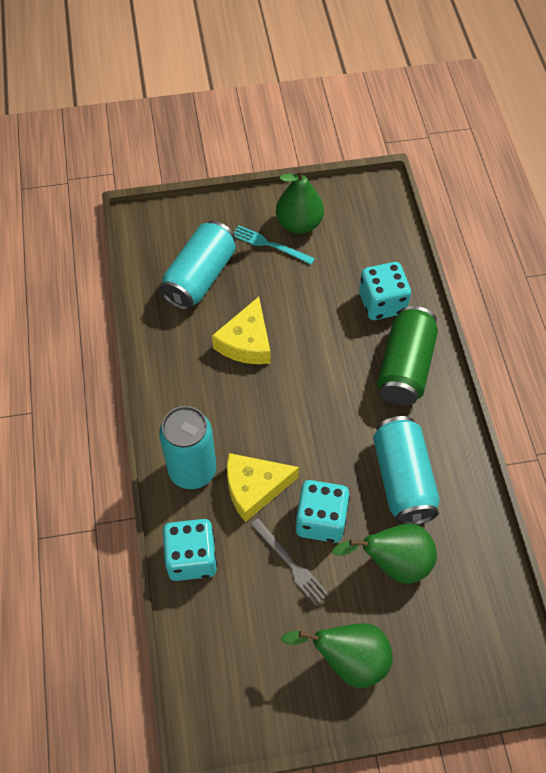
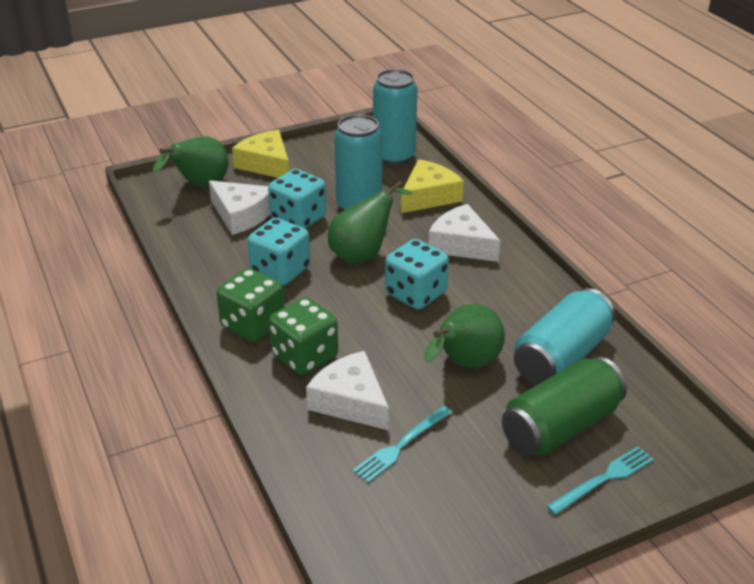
green dice: 0 -> 2
grey fork: 1 -> 0
turquoise fork: 1 -> 2
white cheese: 0 -> 3

